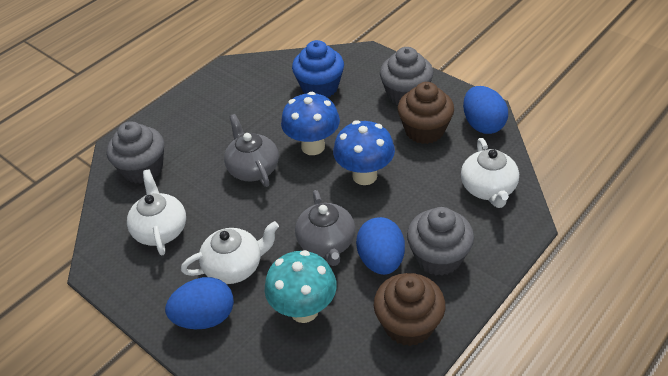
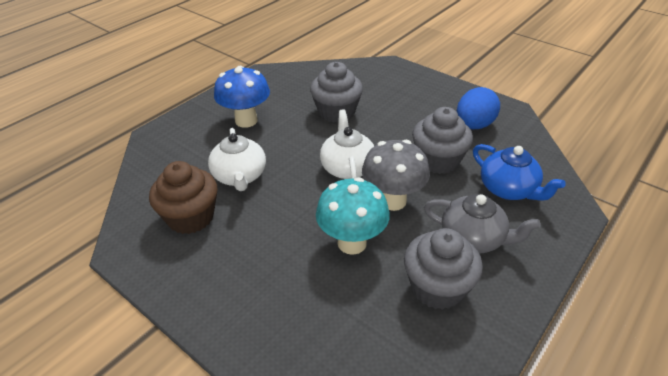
blue cupcake: 1 -> 0
blue egg: 3 -> 1
blue mushroom: 2 -> 1
blue teapot: 0 -> 1
brown cupcake: 2 -> 1
grey mushroom: 0 -> 1
grey teapot: 2 -> 1
white teapot: 3 -> 2

